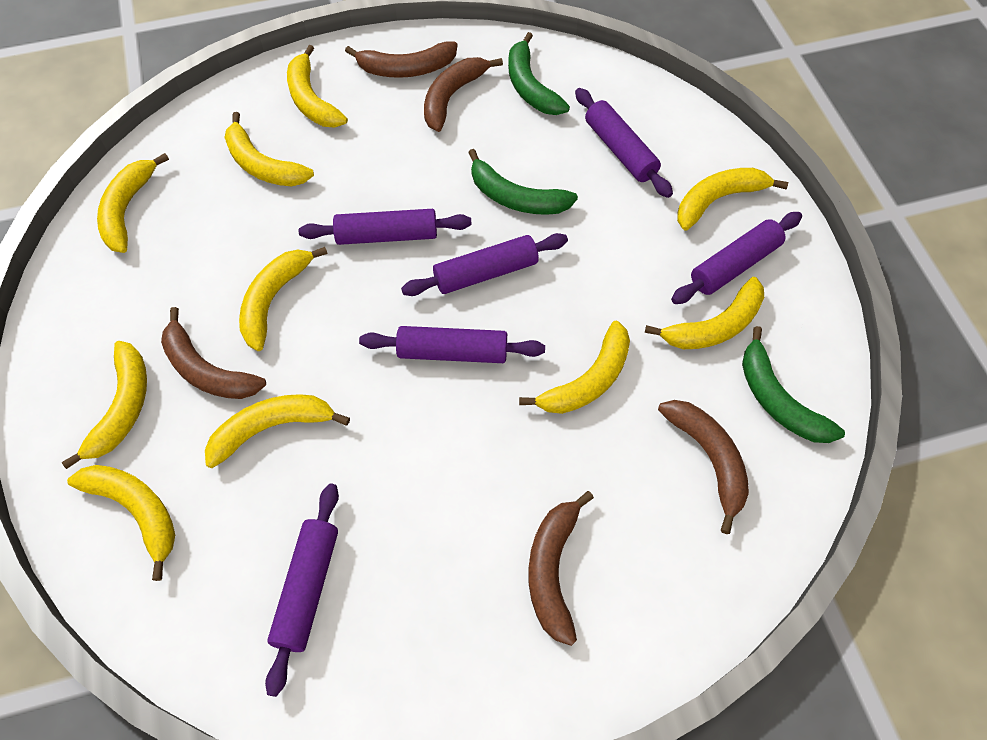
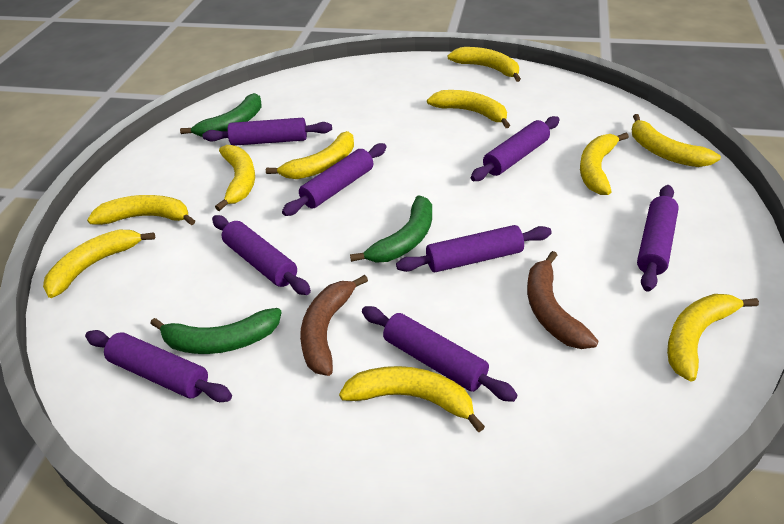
brown banana: 5 -> 2
purple rolling pin: 6 -> 8

